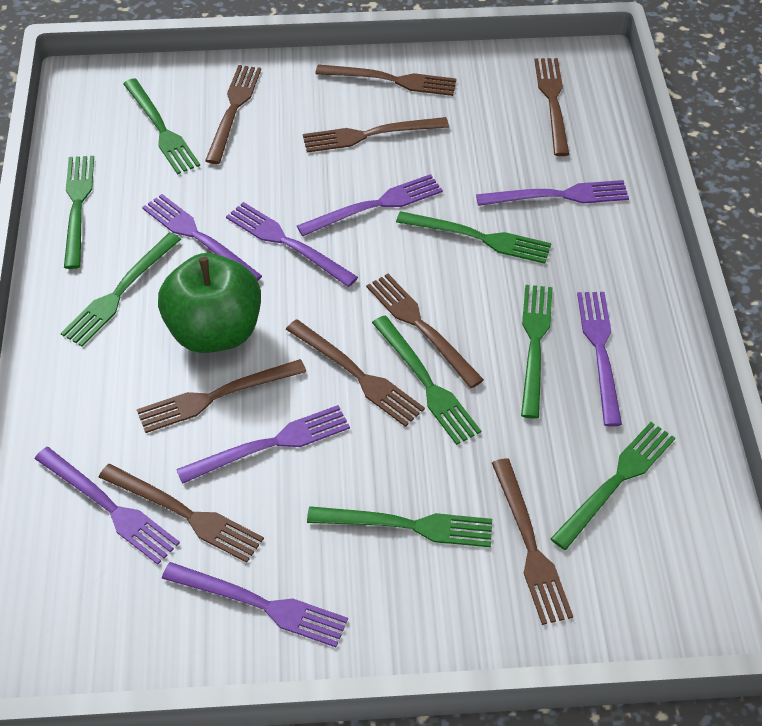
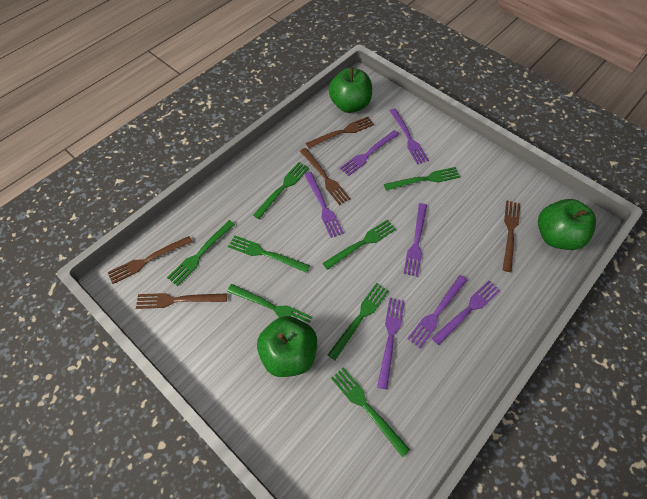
brown fork: 9 -> 5
green apple: 1 -> 3
purple fork: 8 -> 7

